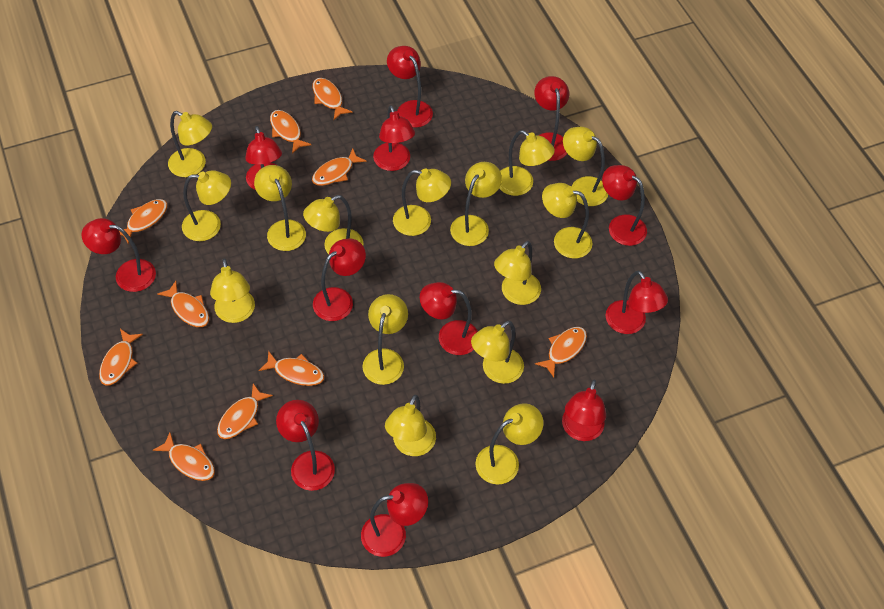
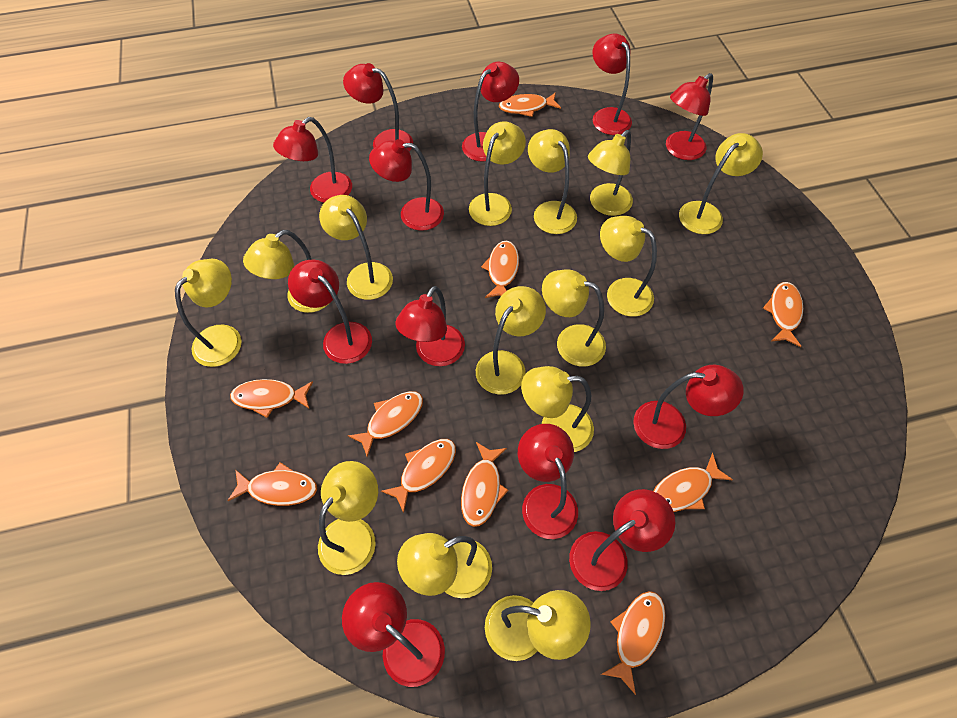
yellow lamp: 15 -> 14

